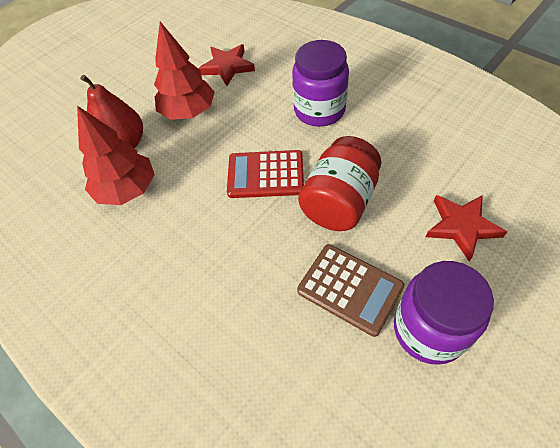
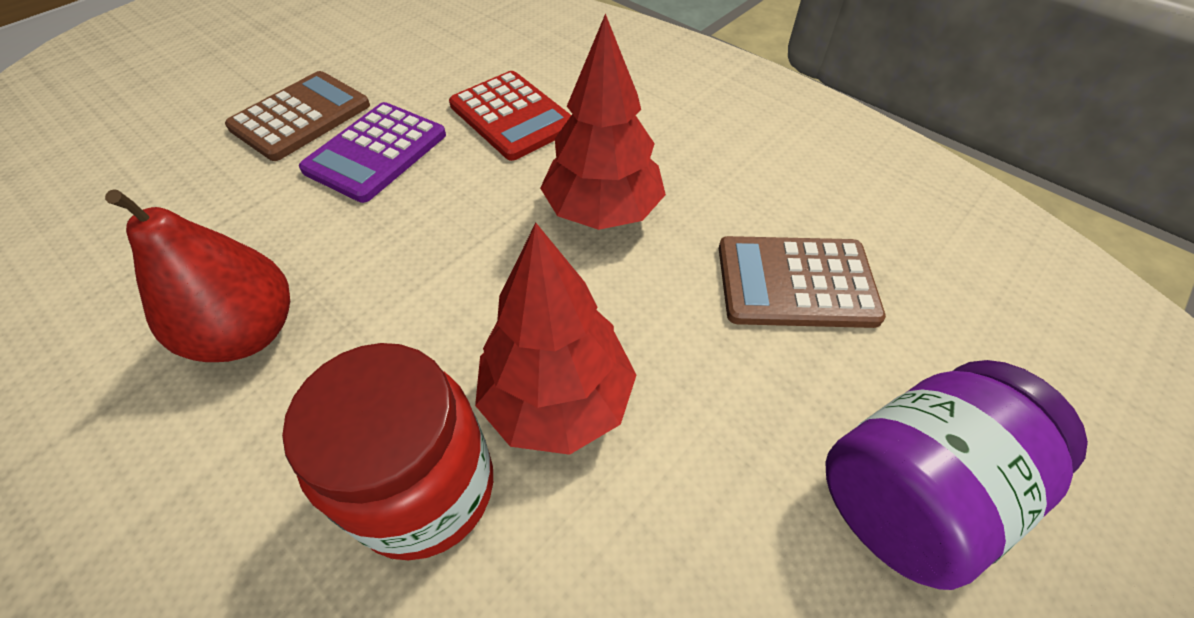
brown calculator: 1 -> 2
purple calculator: 0 -> 1
purple jar: 2 -> 1
red star: 2 -> 0

